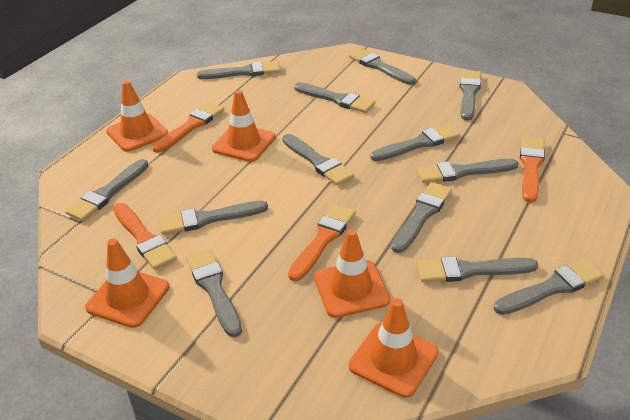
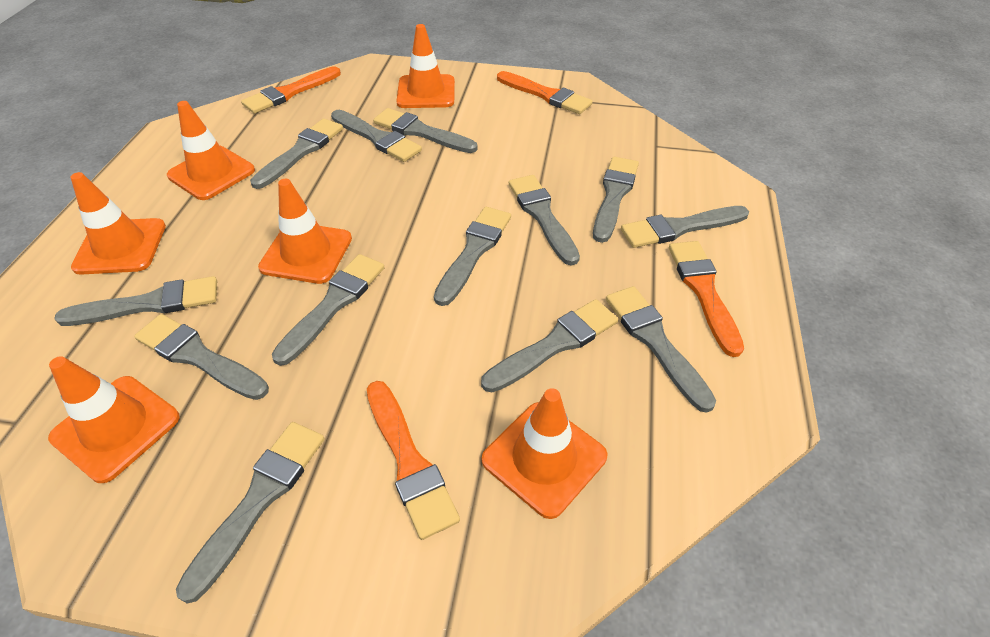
orange traffic cone: 5 -> 6

